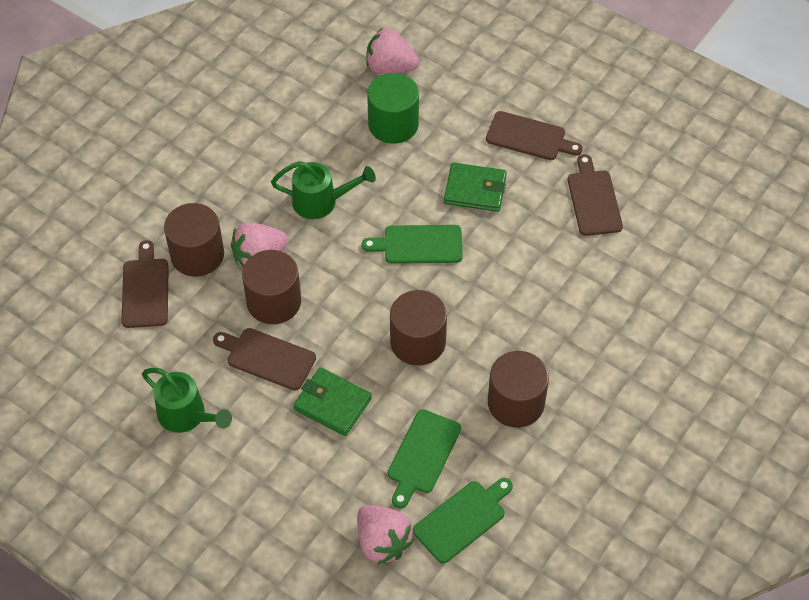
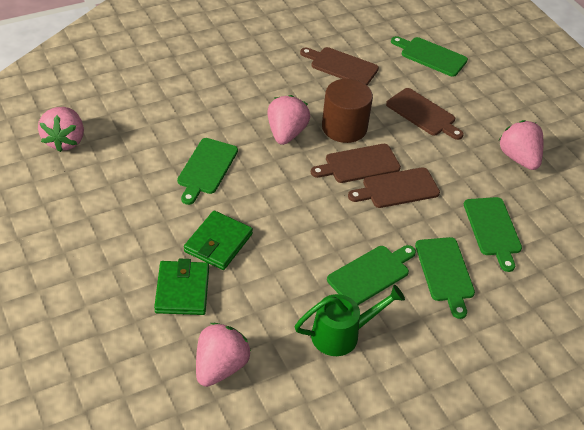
brown cylinder: 4 -> 1
green cutting board: 3 -> 5
green cylinder: 1 -> 0
green watering can: 2 -> 1
pink strawberry: 3 -> 4

